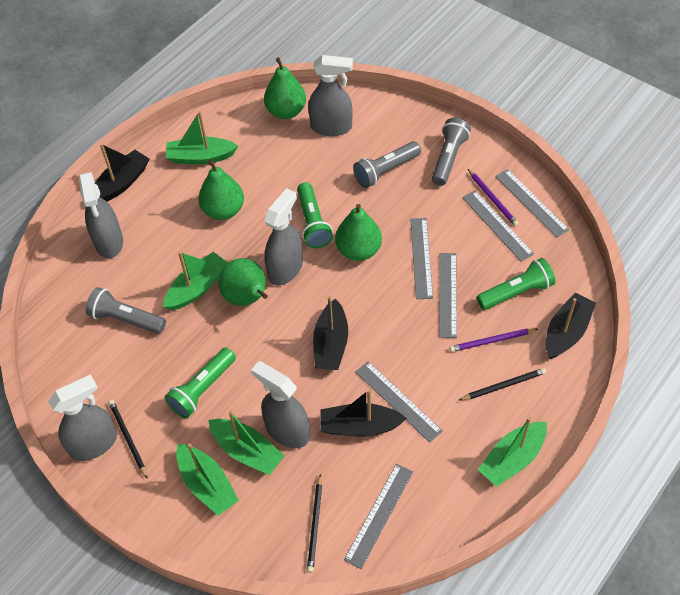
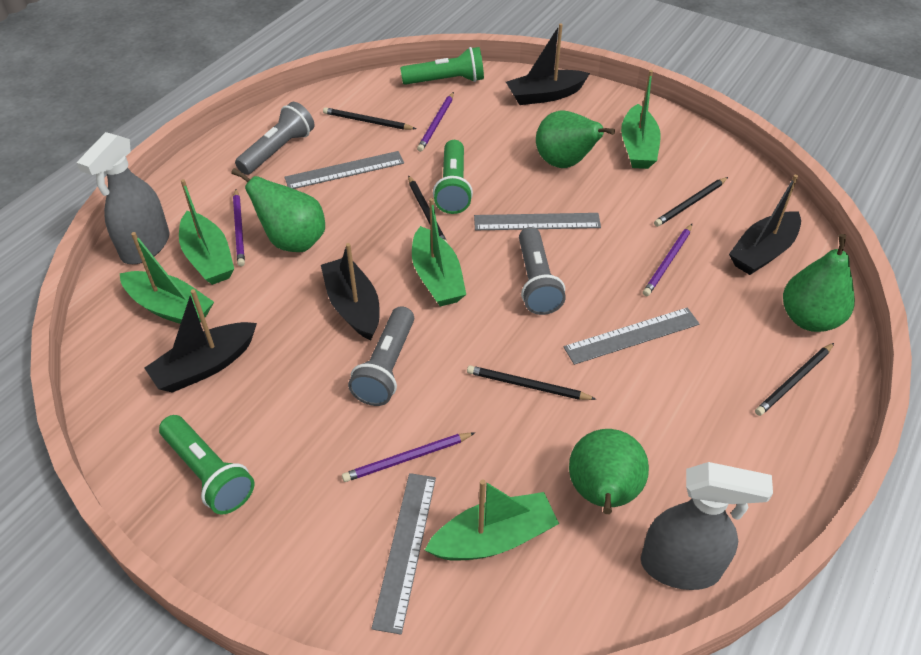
black pencil: 3 -> 5
grey ruler: 6 -> 4
grey spray bottle: 5 -> 2
purple pencil: 2 -> 4

